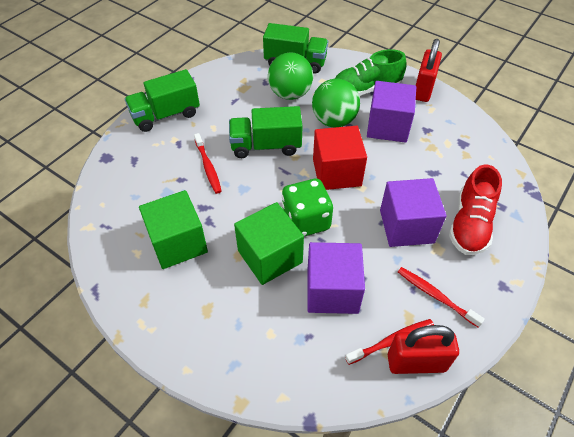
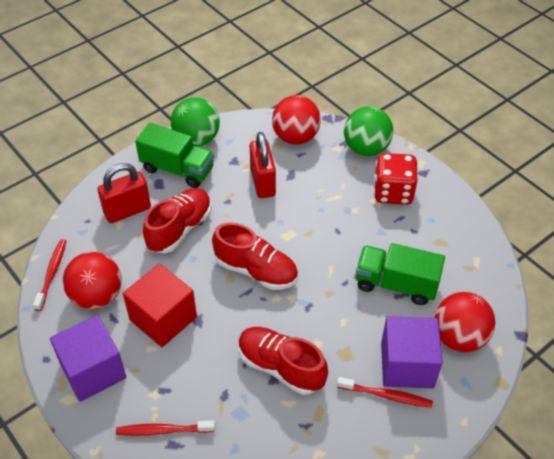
green cube: 2 -> 0
green dice: 1 -> 0
green shoe: 1 -> 0
green truck: 3 -> 2
purple cube: 3 -> 2
red ball: 0 -> 3
red dice: 0 -> 1
red shoe: 1 -> 3

